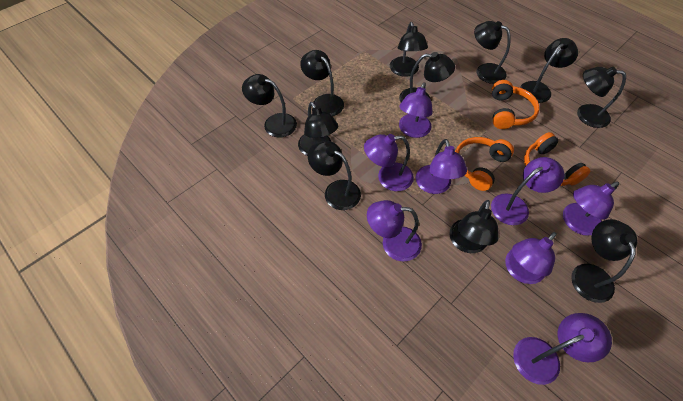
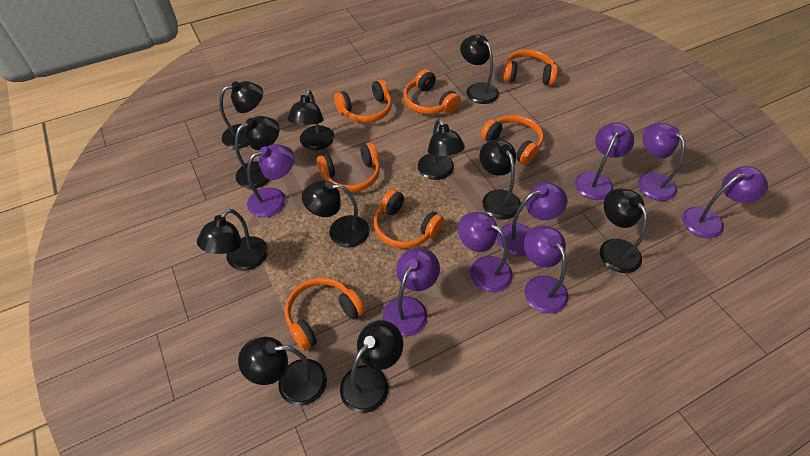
orange headphones: 3 -> 7

